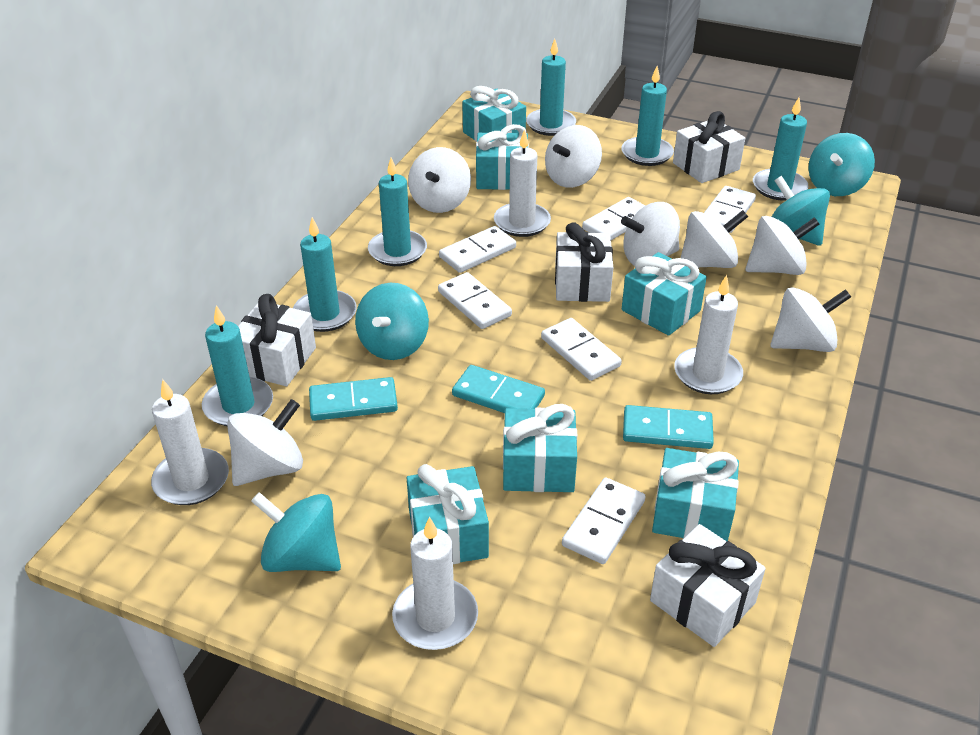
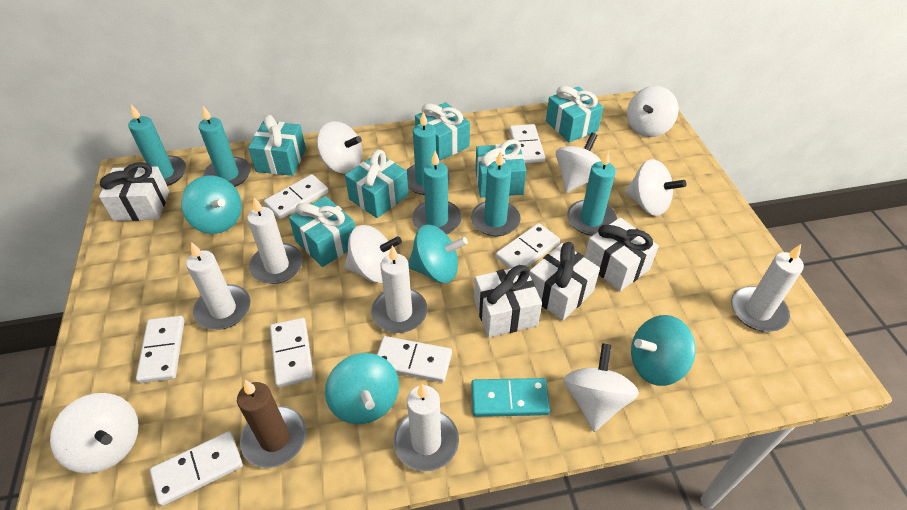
brown candle: 0 -> 1
turquoise domino: 3 -> 1
white candle: 4 -> 5
white domino: 6 -> 7

